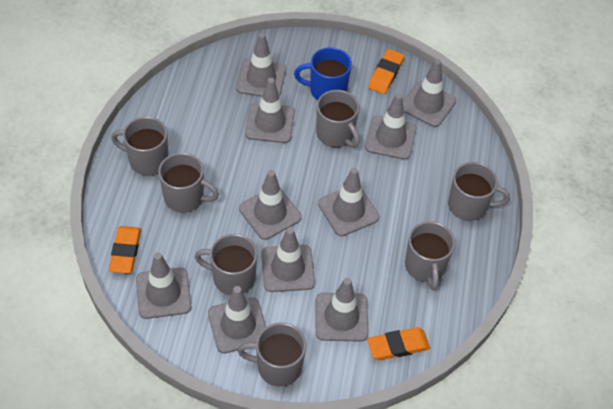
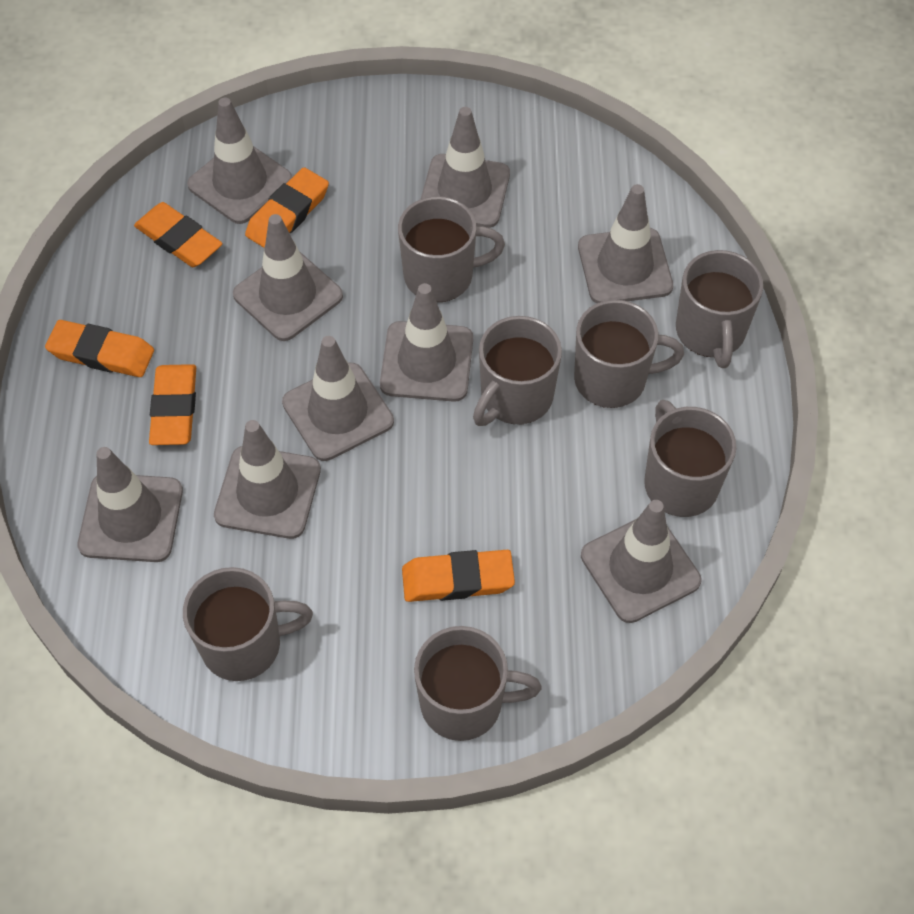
blue mug: 1 -> 0
grey traffic cone: 10 -> 9
orange eraser: 3 -> 5

